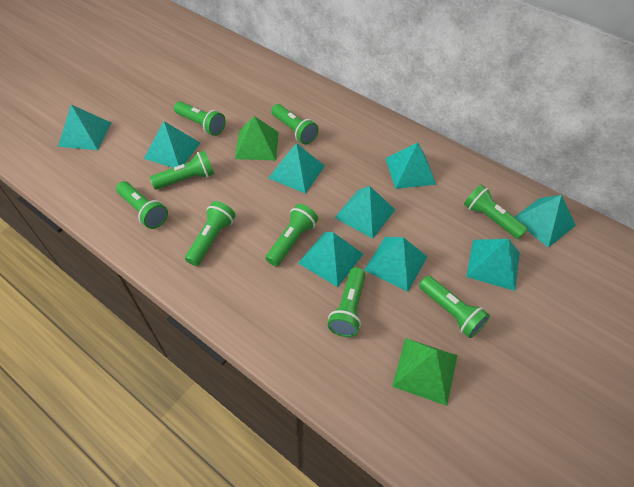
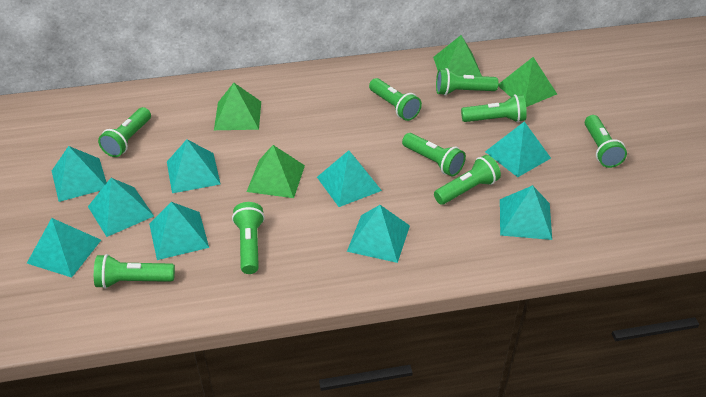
green pyramid: 2 -> 4

